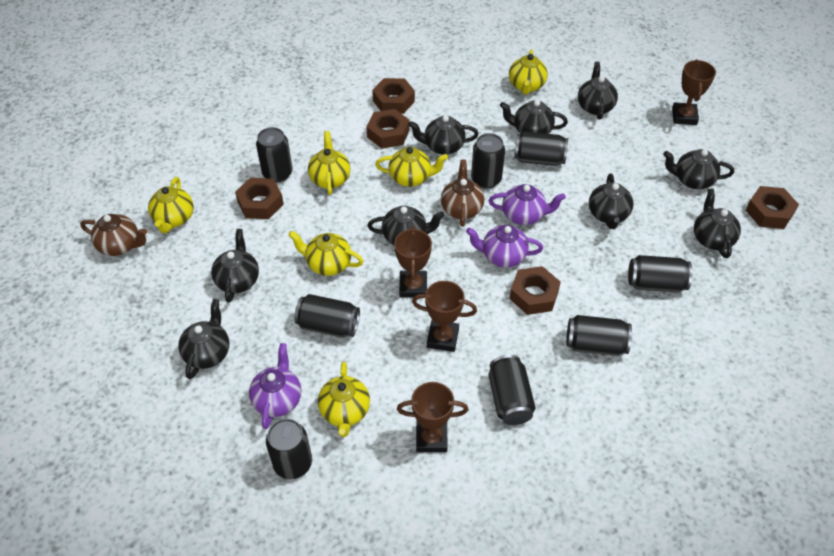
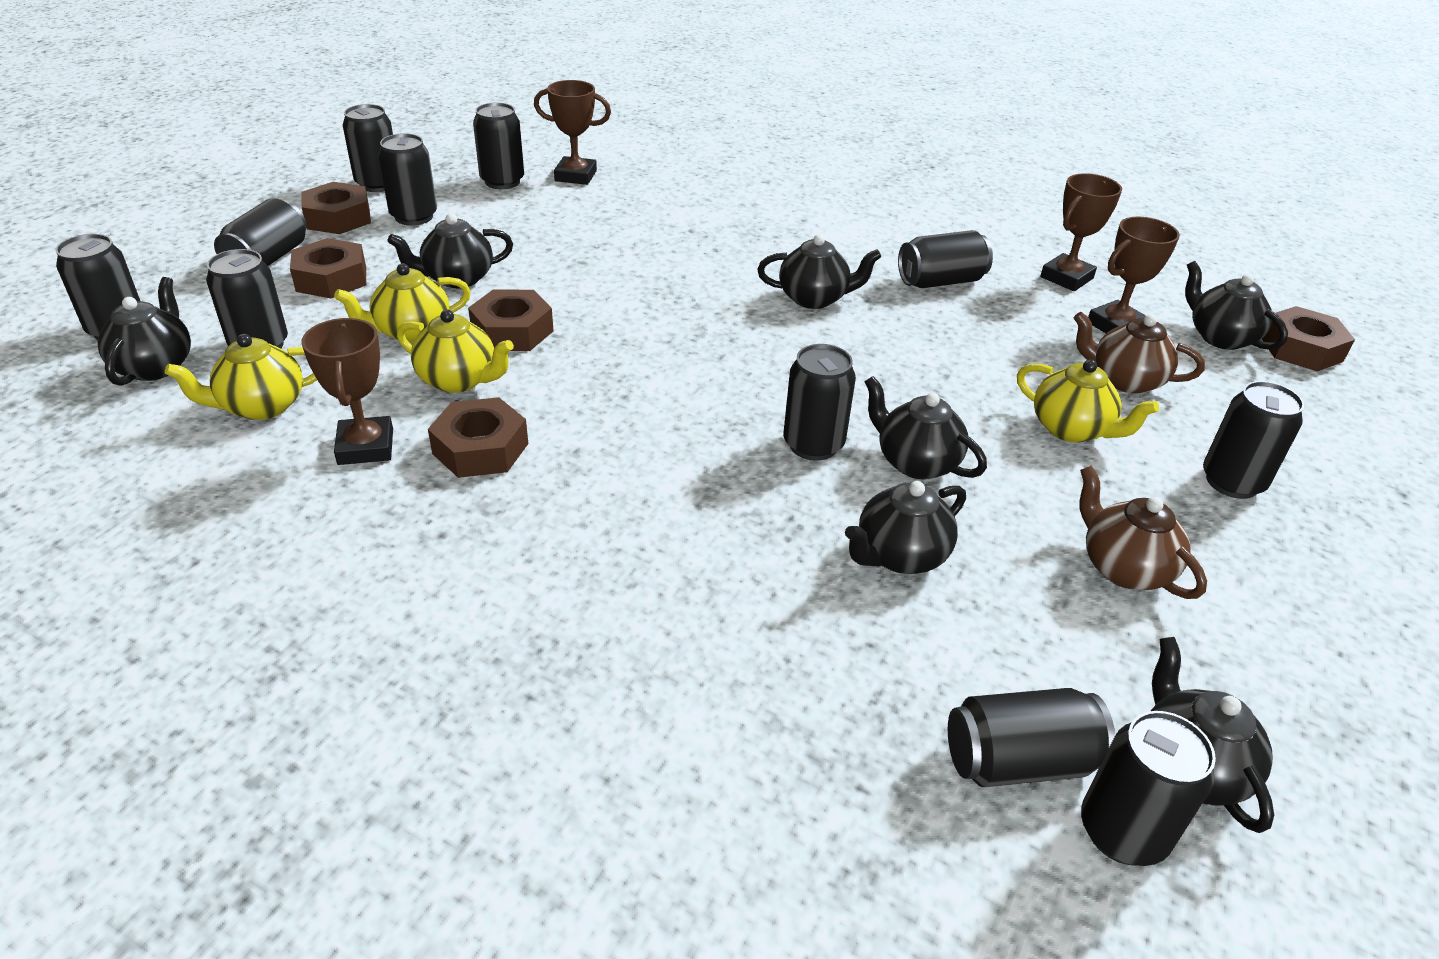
black can: 8 -> 11
black teapot: 9 -> 7
purple teapot: 3 -> 0
yellow teapot: 6 -> 4

